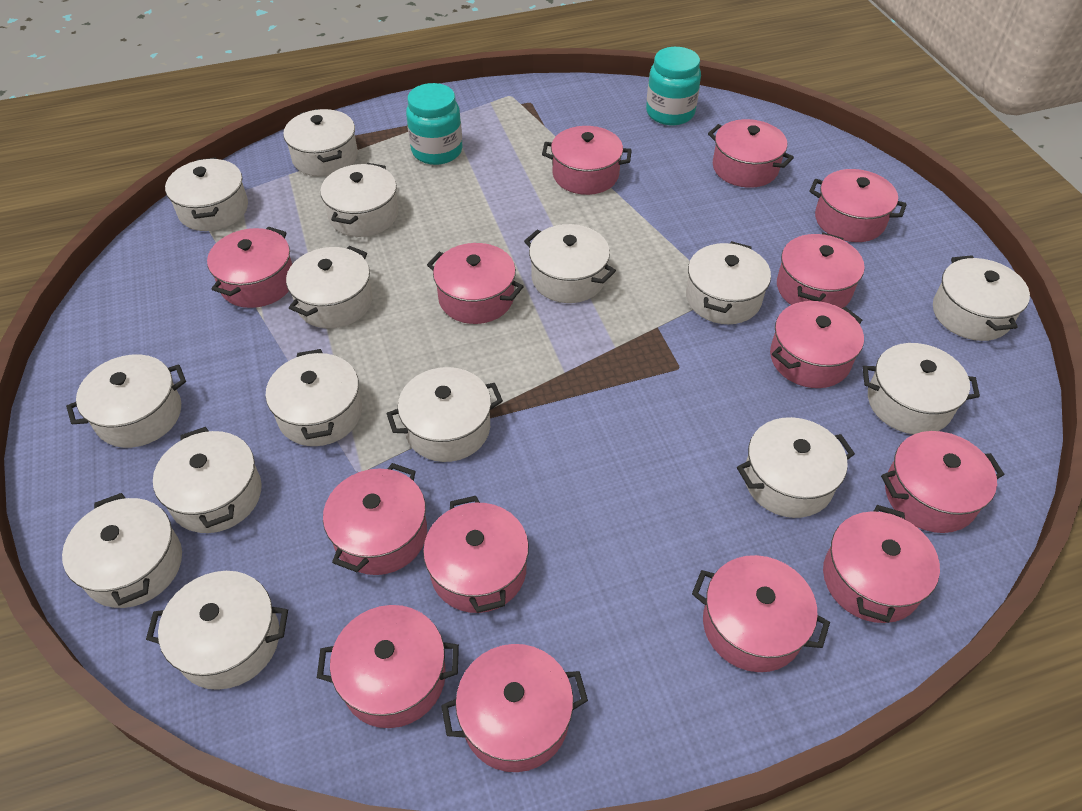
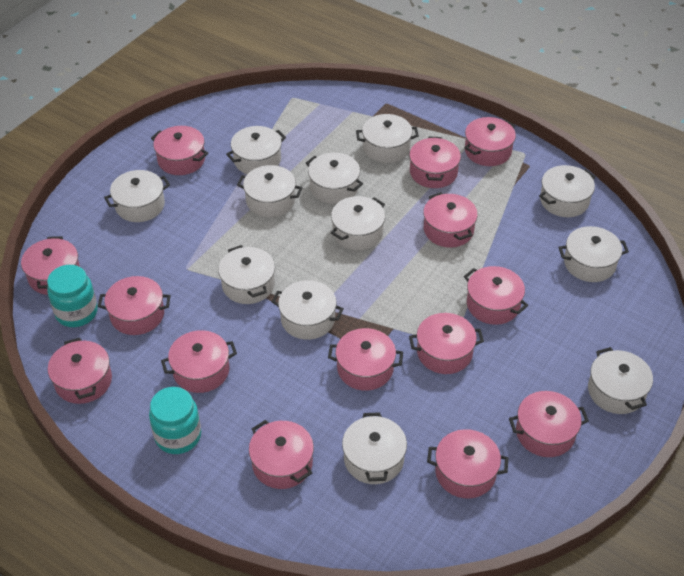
white pot: 15 -> 12

